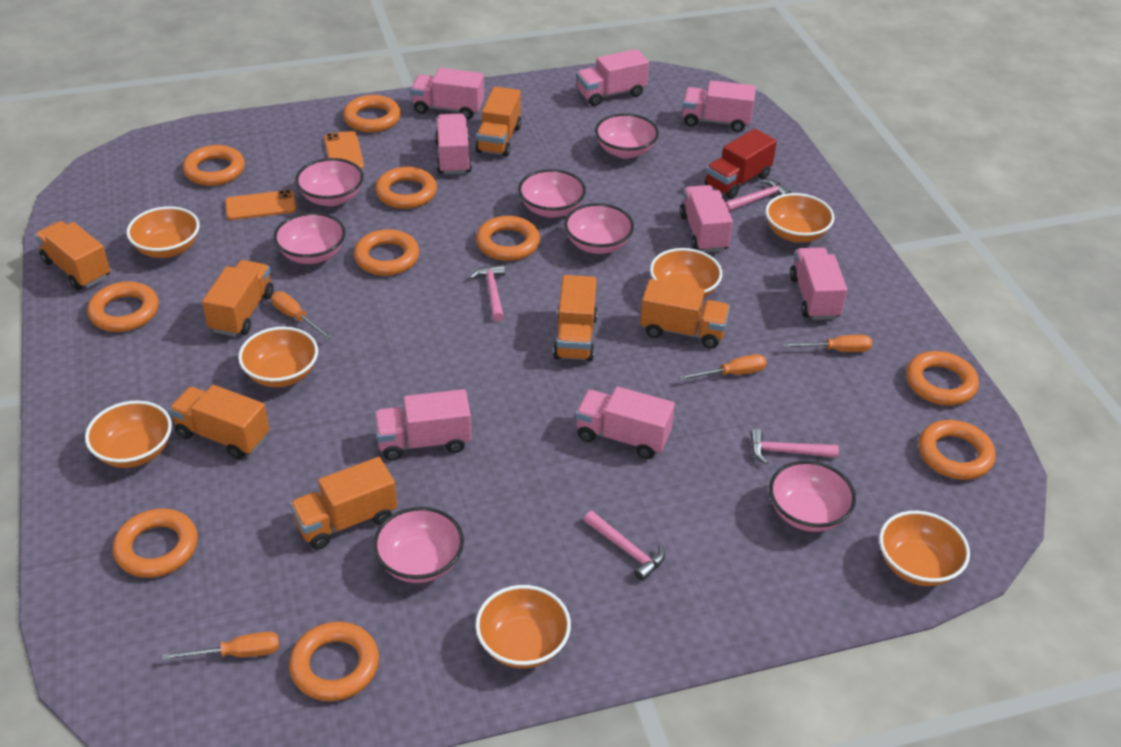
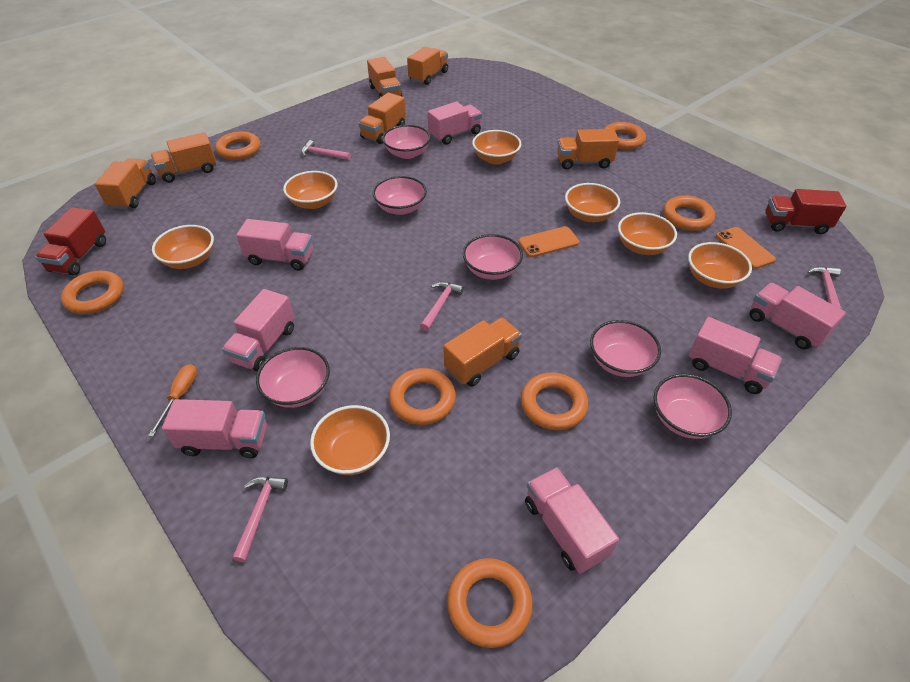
orange ring: 10 -> 7
orange screwdriver: 4 -> 1
pink bowl: 7 -> 6
pink truck: 8 -> 7
red truck: 1 -> 2

